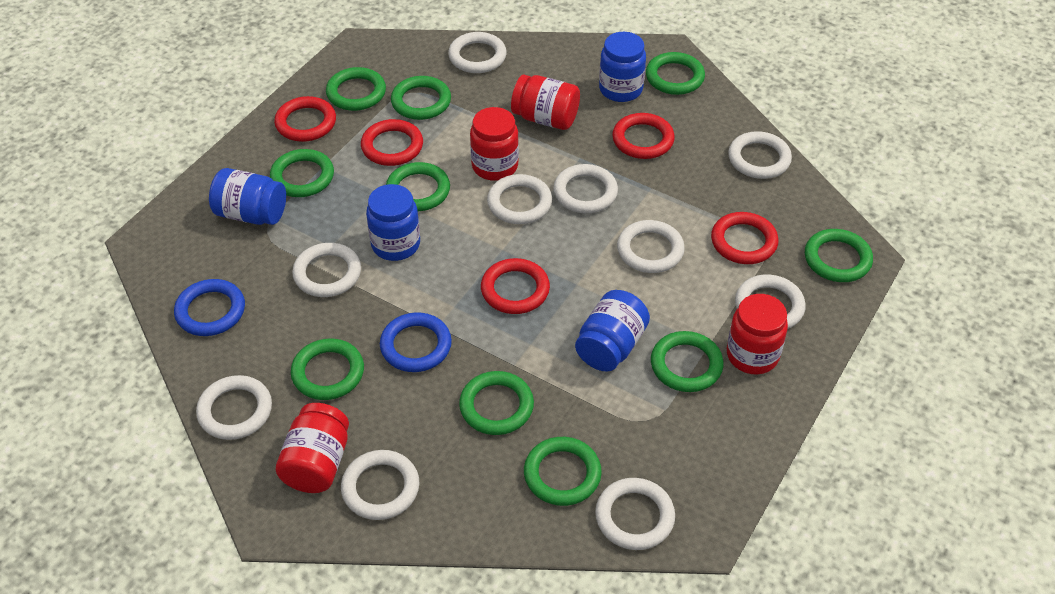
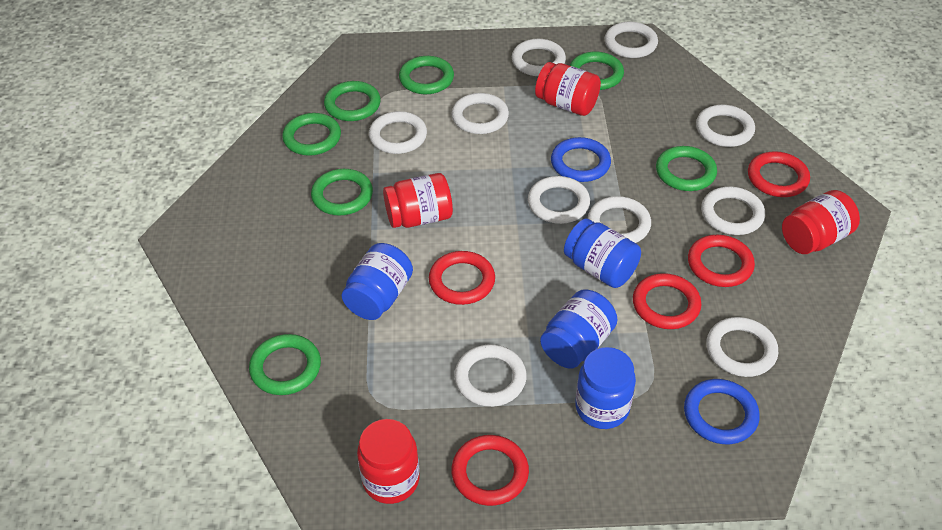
green ring: 10 -> 7

